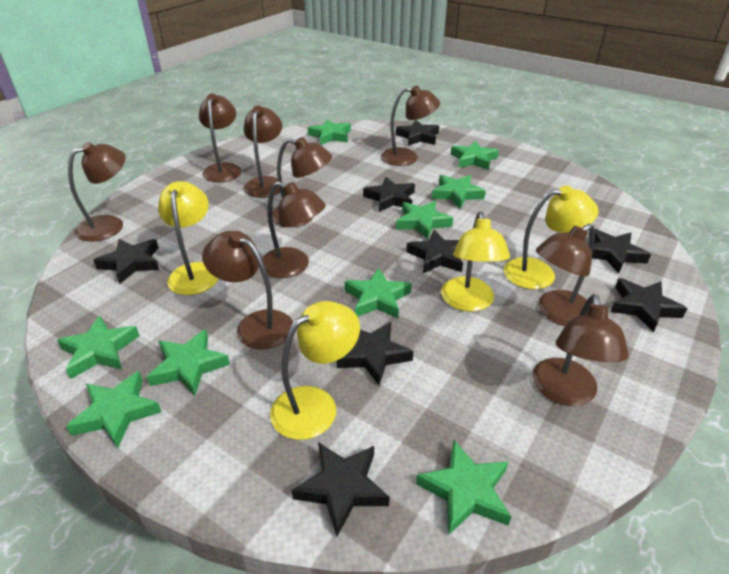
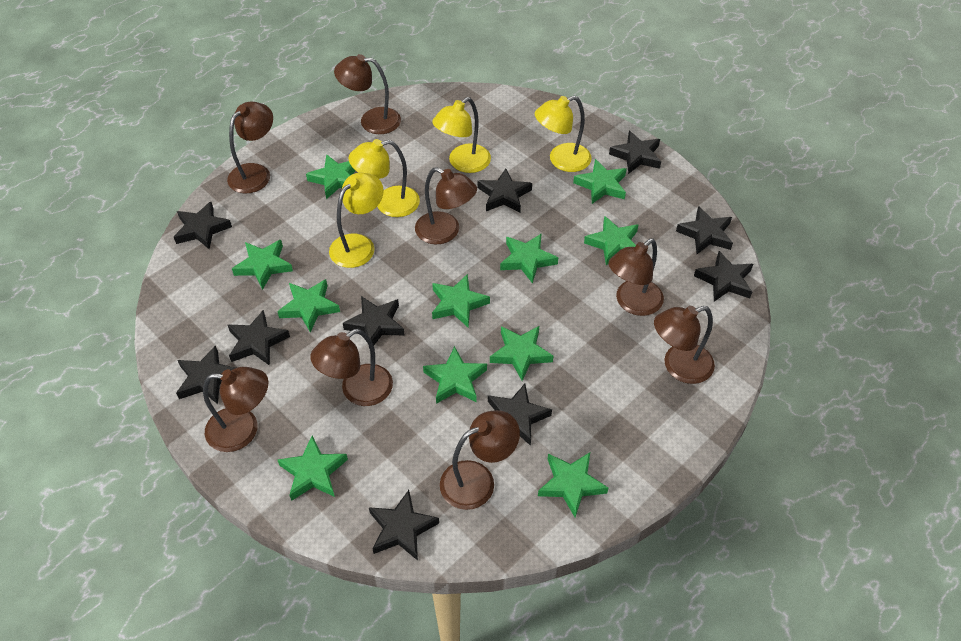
black star: 8 -> 10
brown lamp: 9 -> 8
green star: 9 -> 11

